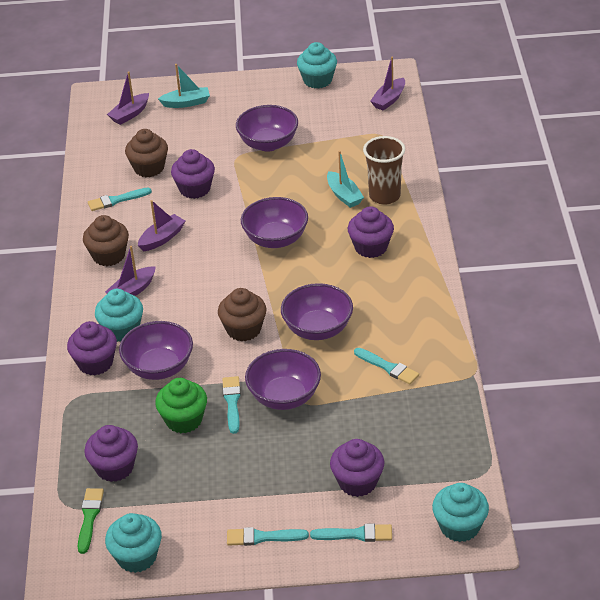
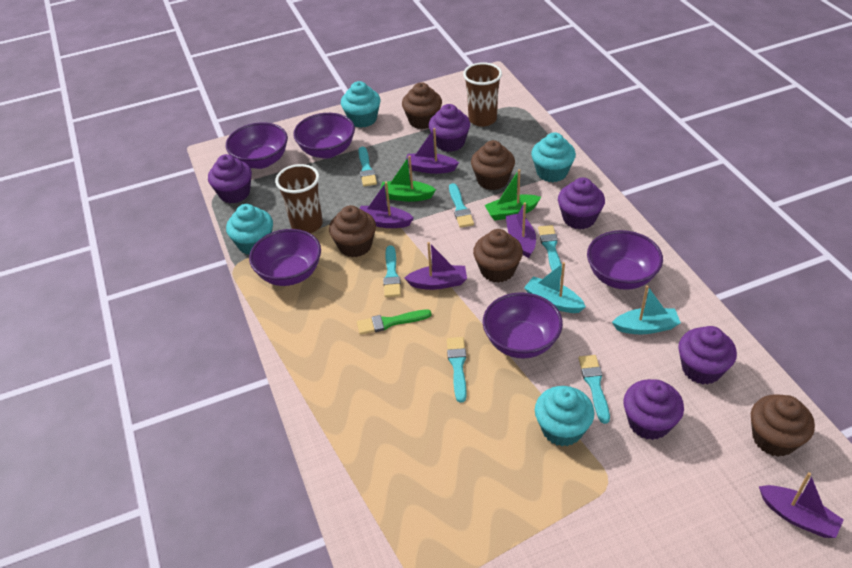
brown cup: 1 -> 2
brown cupcake: 3 -> 5
green boat: 0 -> 2
green cupcake: 1 -> 0
purple boat: 4 -> 5
turquoise brush: 5 -> 6

